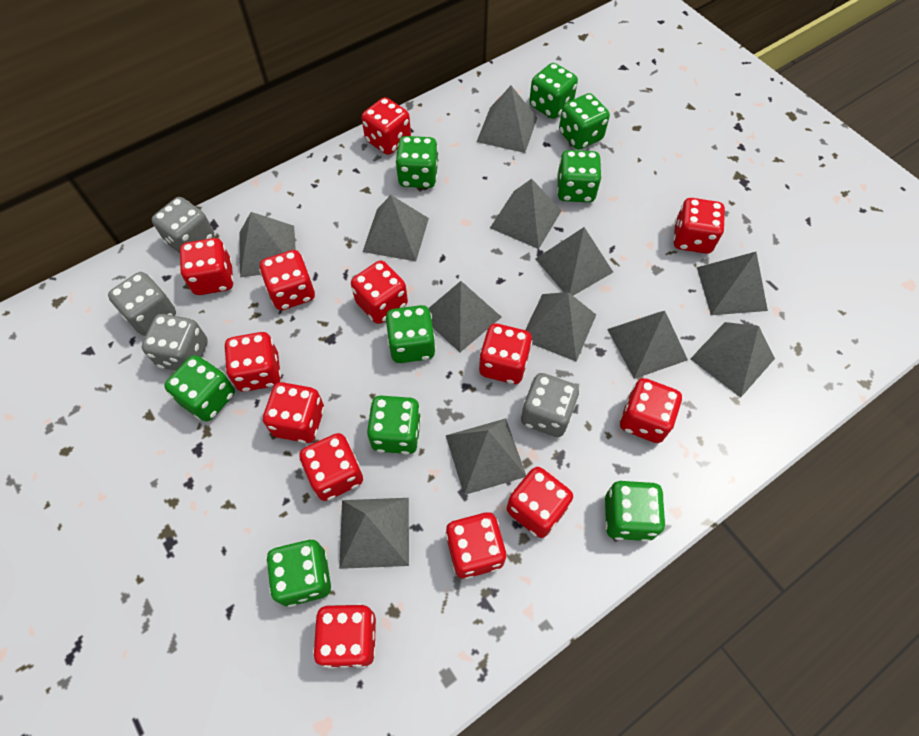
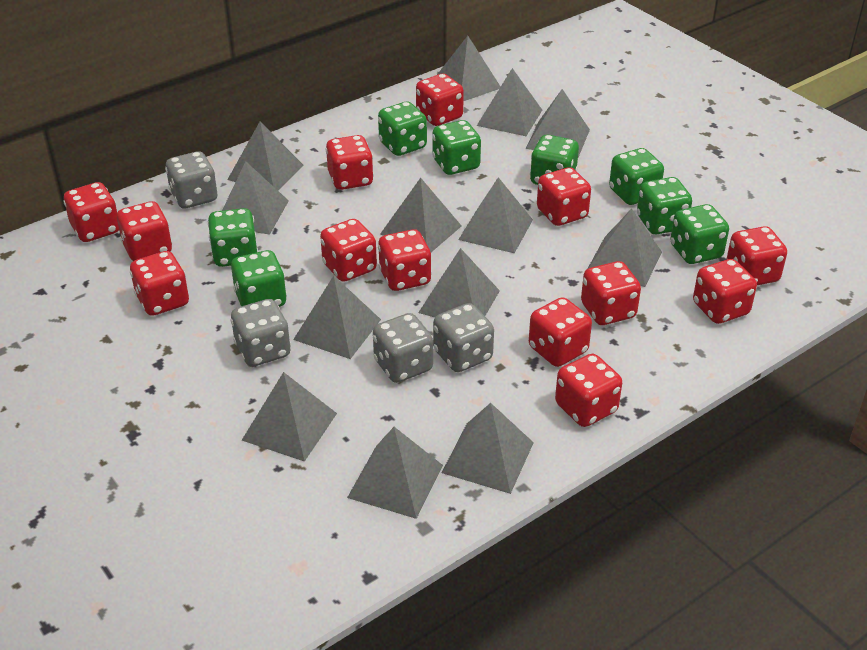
green dice: 9 -> 8
grey pyramid: 12 -> 13

